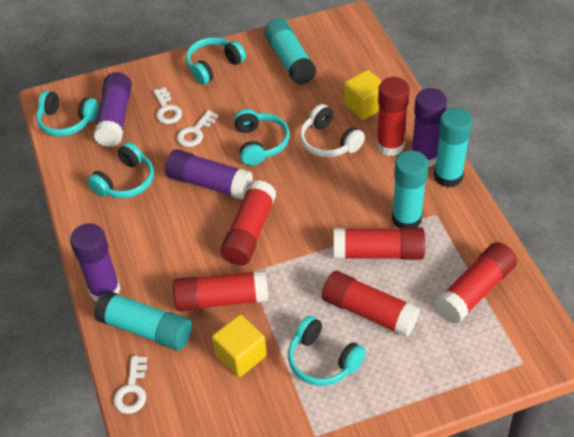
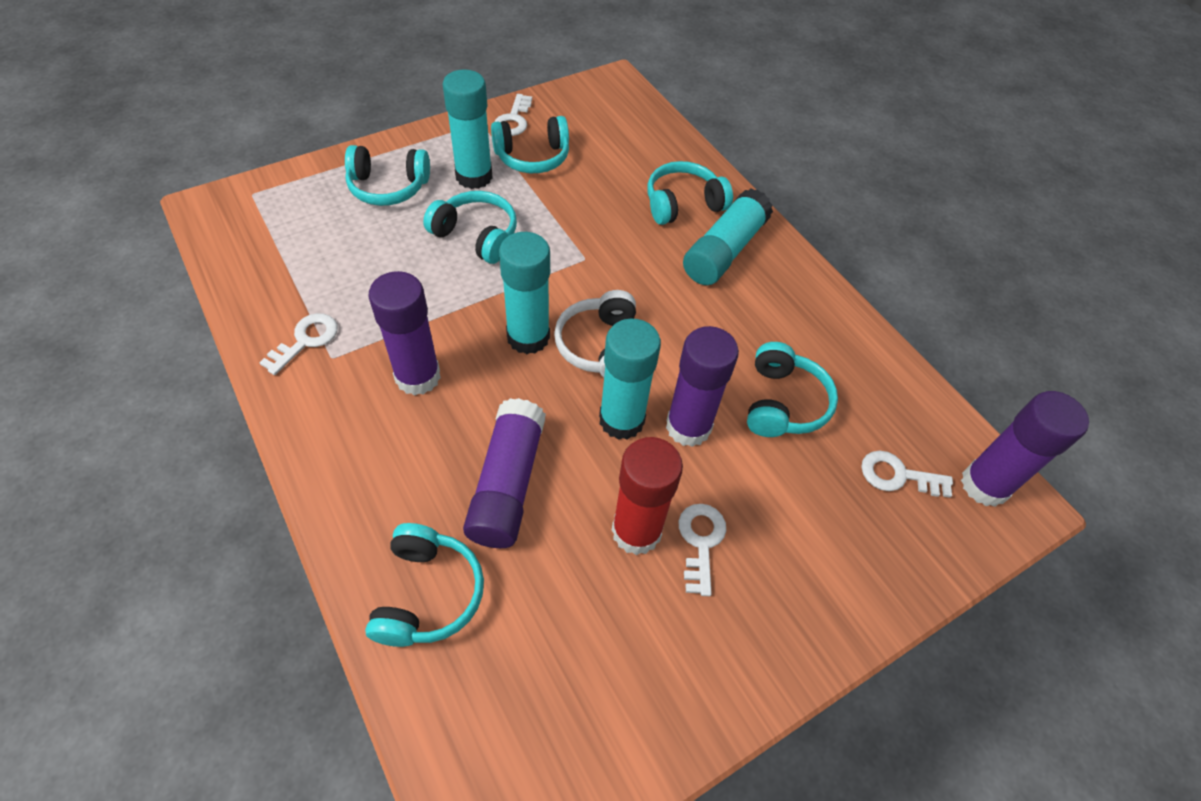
red glue stick: 6 -> 1
turquoise headphones: 5 -> 6
white key: 3 -> 4
yellow cube: 2 -> 0

